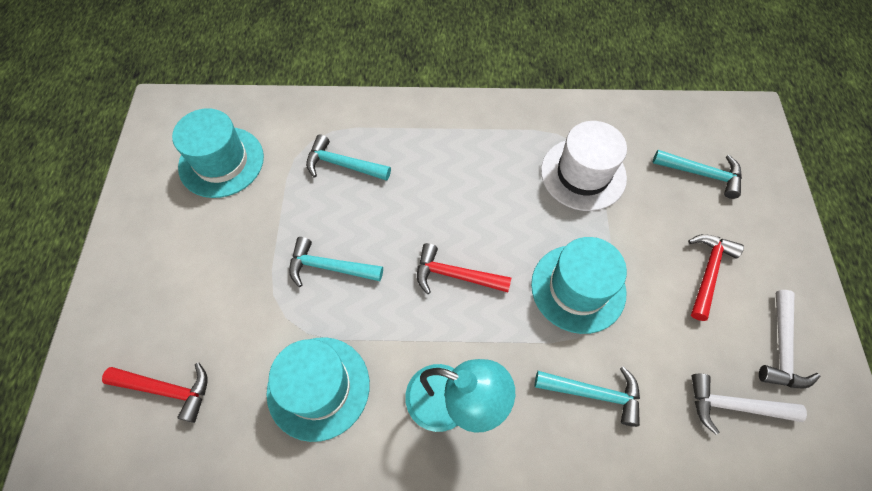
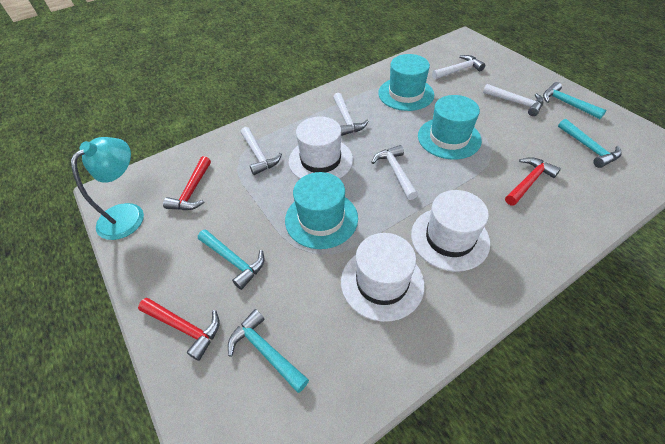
white hammer: 2 -> 5
white hat: 1 -> 3

